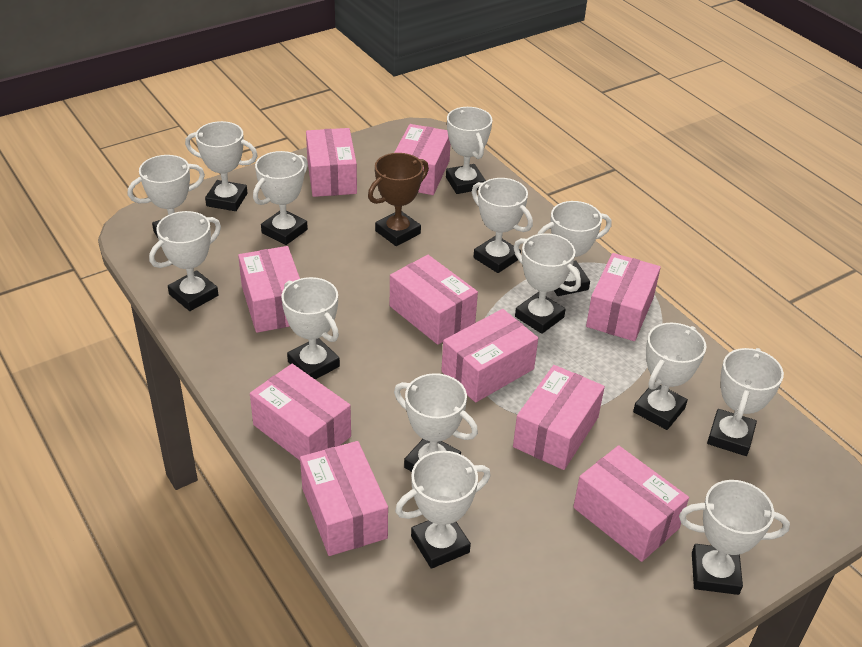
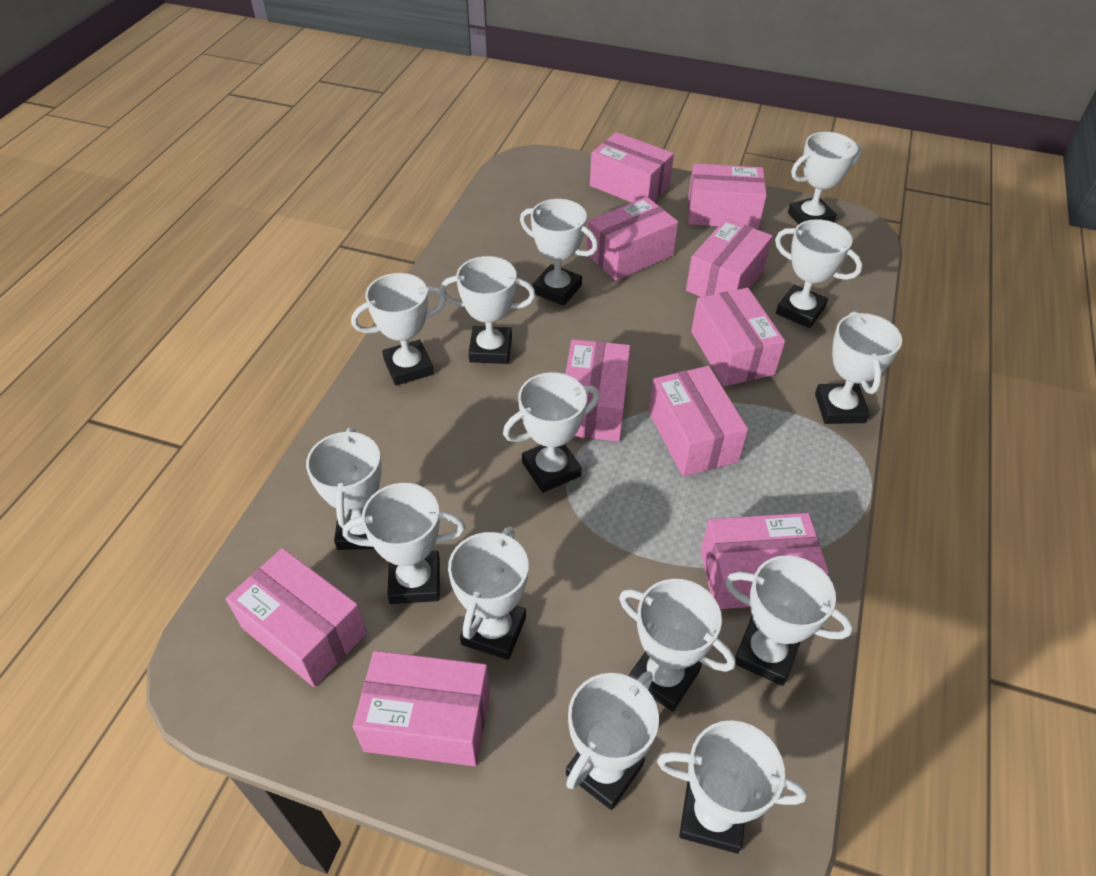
brown trophy: 1 -> 0

